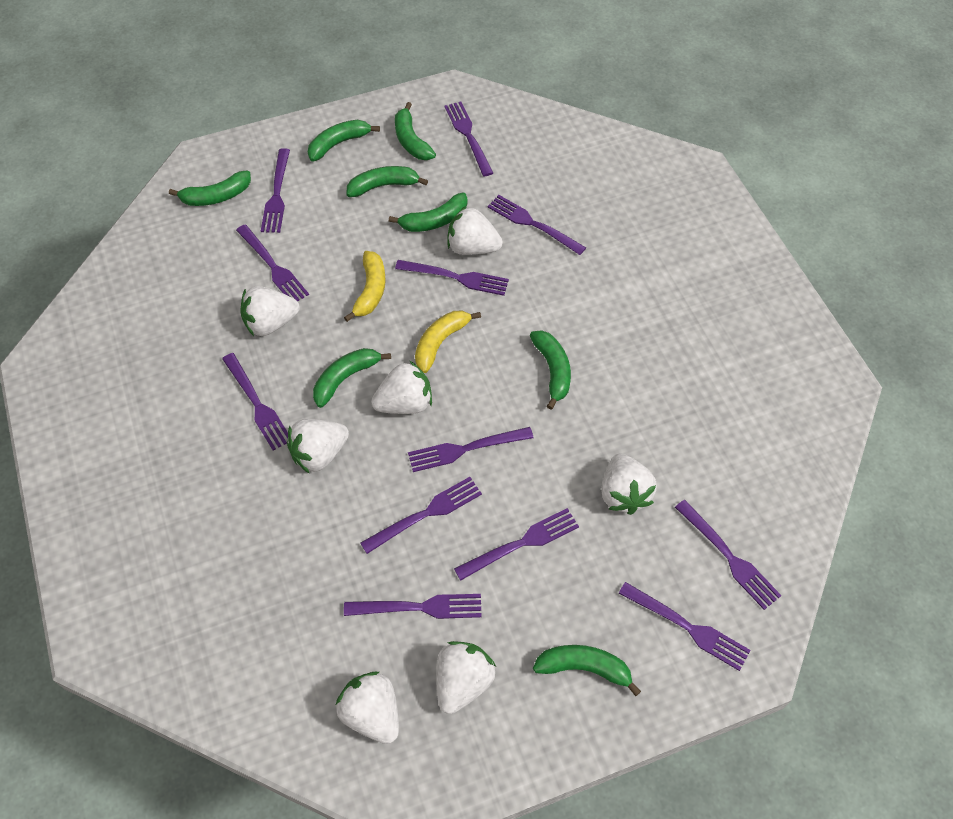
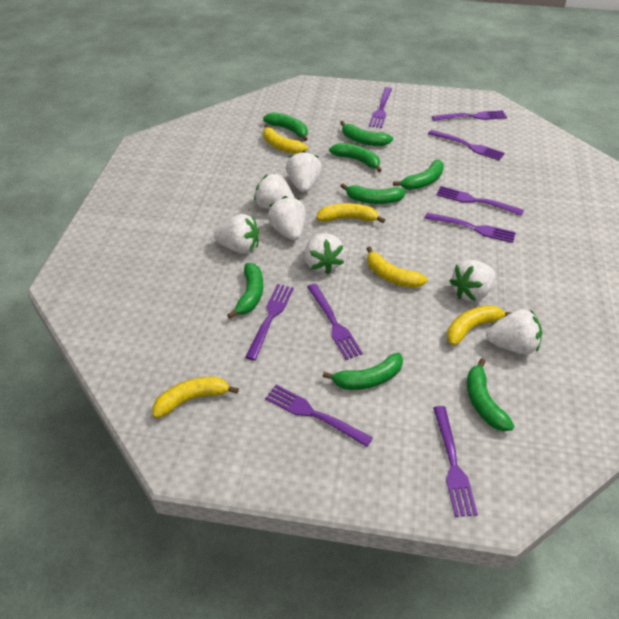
purple fork: 12 -> 9
yellow banana: 2 -> 5

